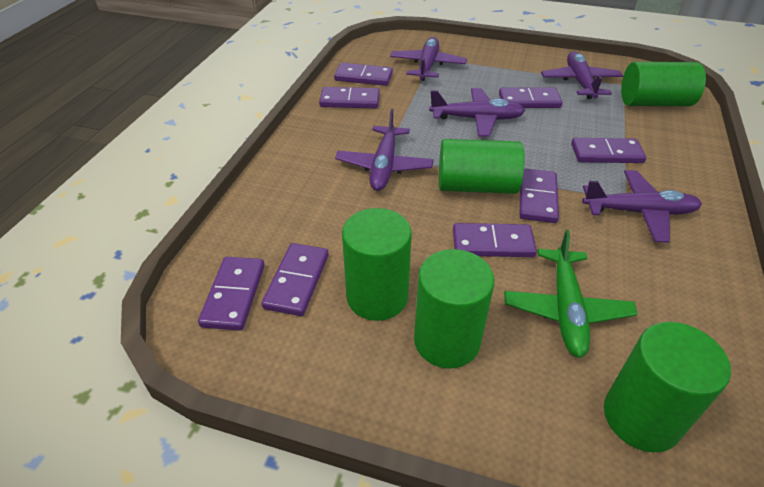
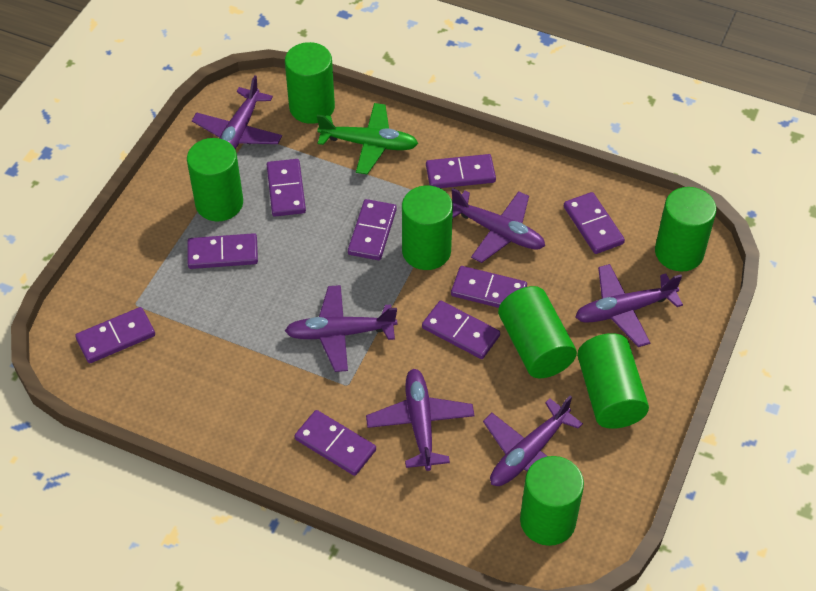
green cylinder: 5 -> 7
purple domino: 8 -> 9
purple plane: 5 -> 6

